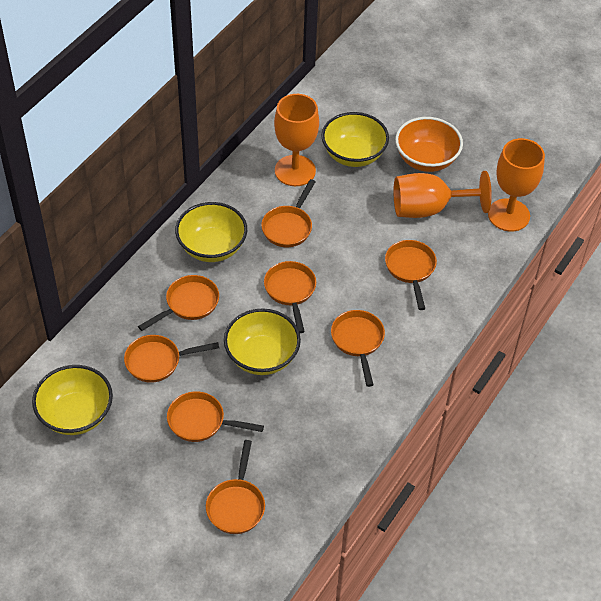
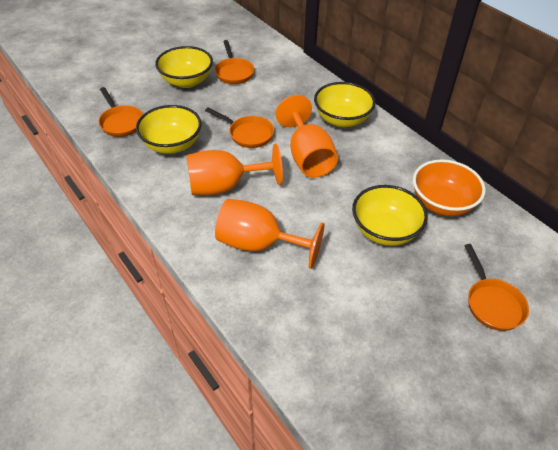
orange pan: 8 -> 4

